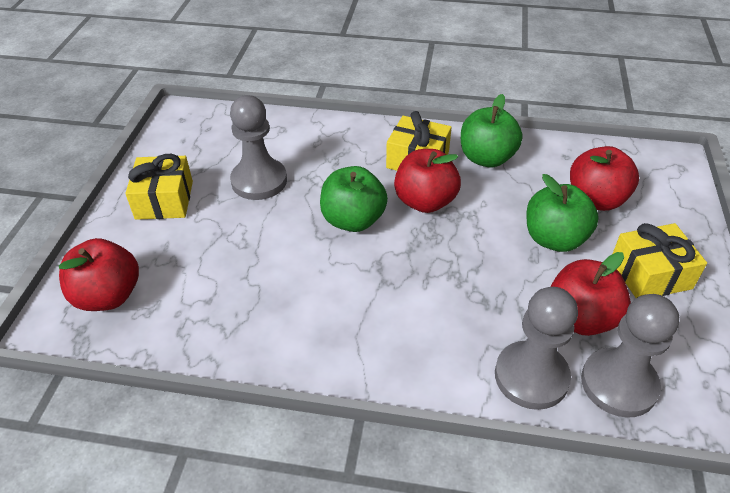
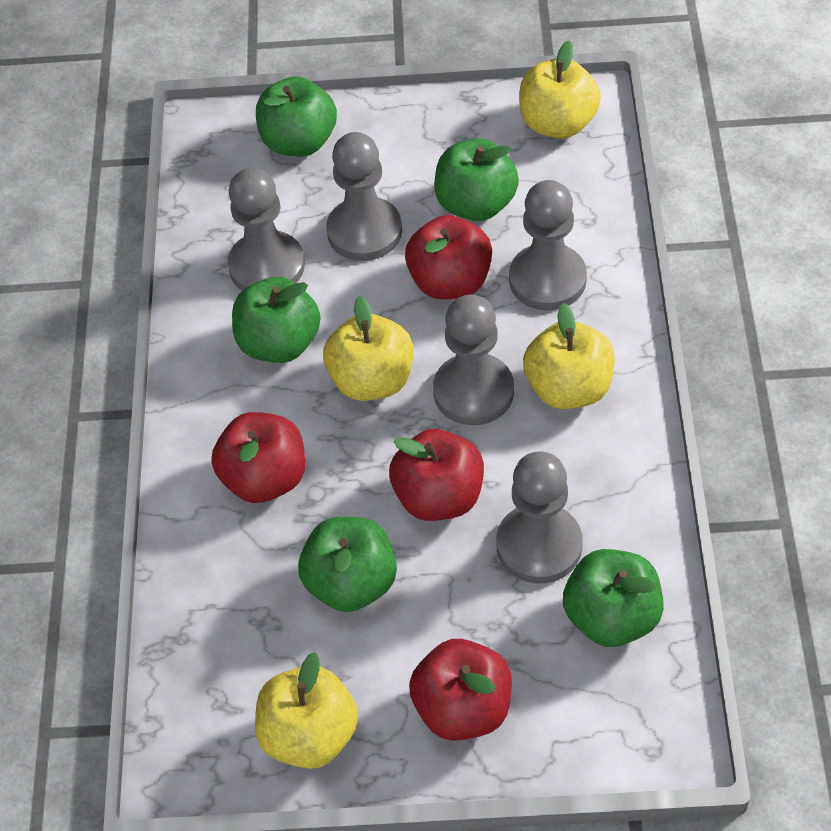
green apple: 3 -> 5
grey pawn: 3 -> 5
yellow apple: 0 -> 4
yellow gift: 3 -> 0

